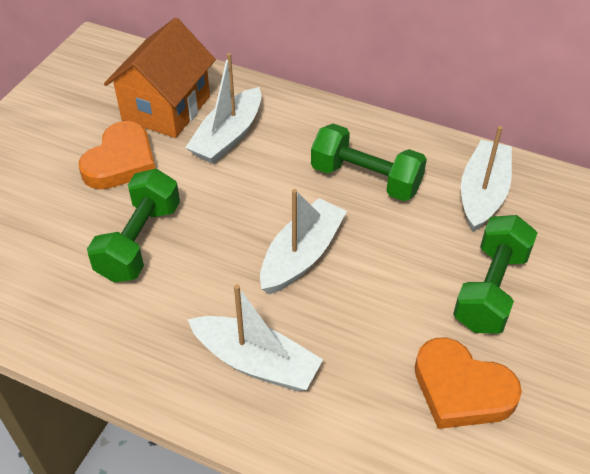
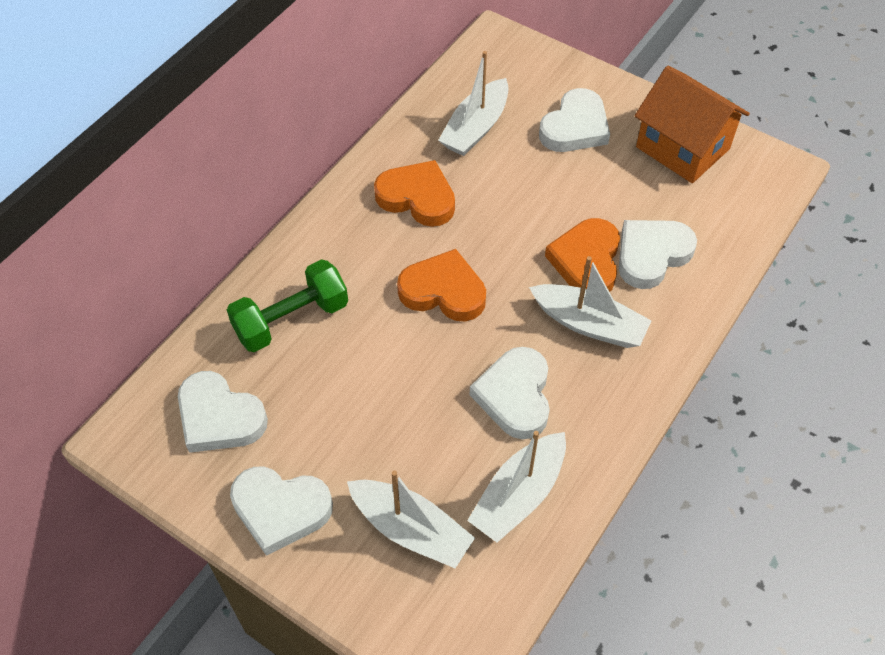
green dumbbell: 3 -> 1
orange heart: 2 -> 3
white heart: 0 -> 5

